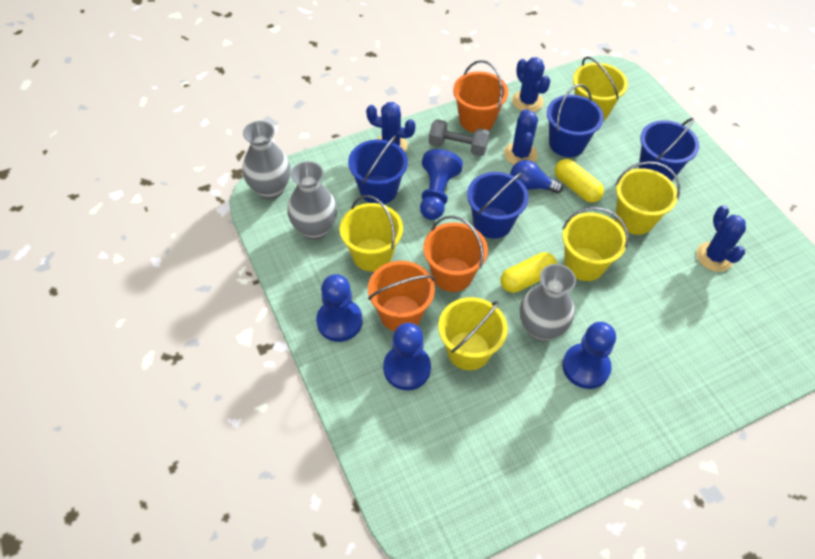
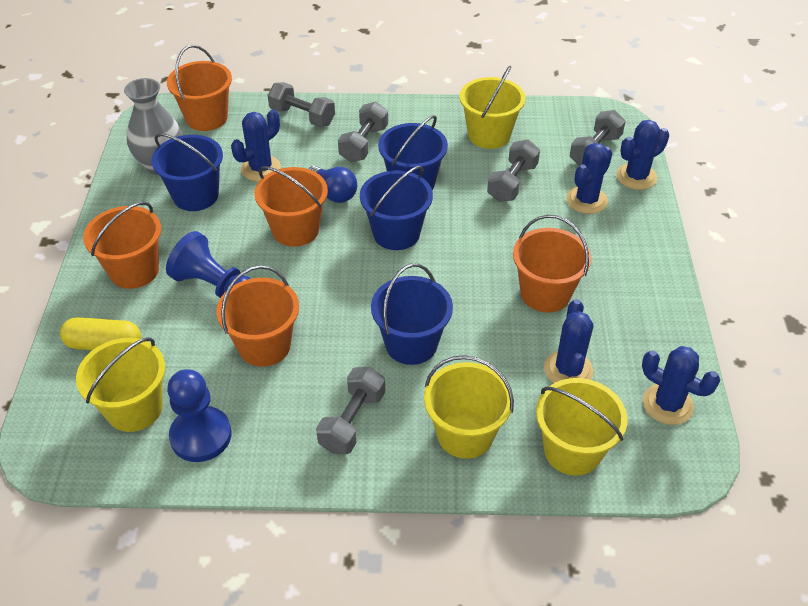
blue cactus: 4 -> 5
blue pawn: 4 -> 2
grey dumbbell: 1 -> 5
grey vase: 3 -> 1
orange bucket: 3 -> 5
yellow bucket: 5 -> 4
yellow capsule: 2 -> 1

